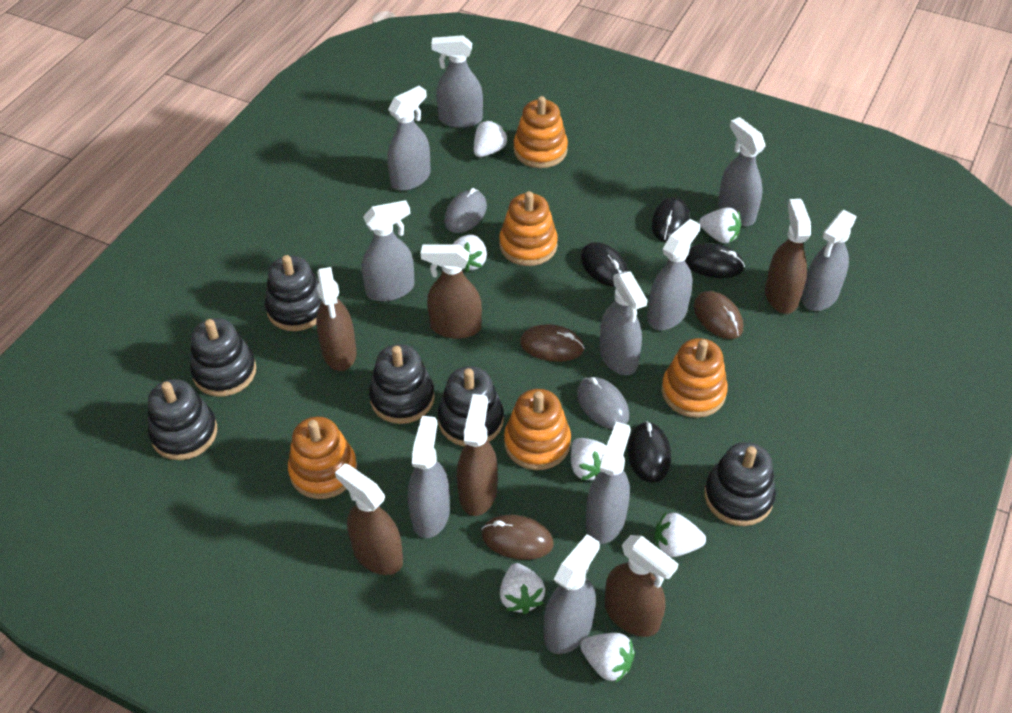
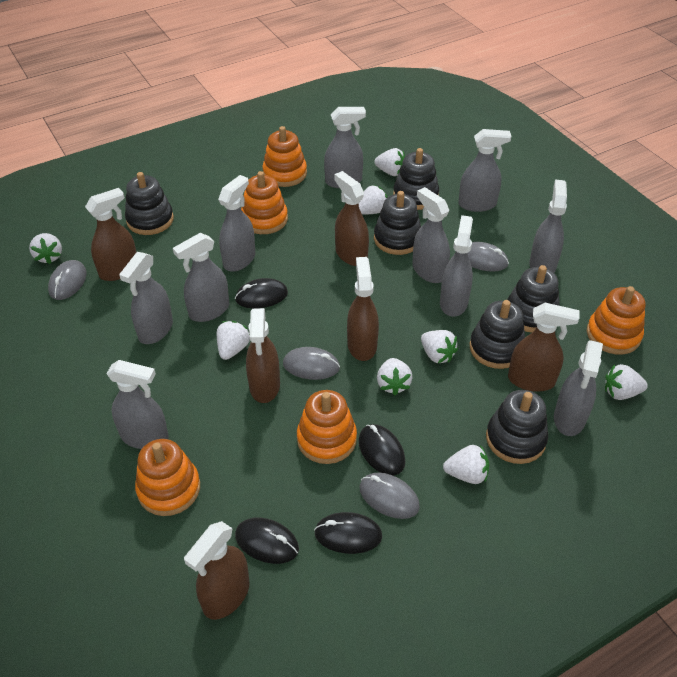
brown mouse: 3 -> 0
grey mouse: 2 -> 4
white strawberry: 7 -> 8

